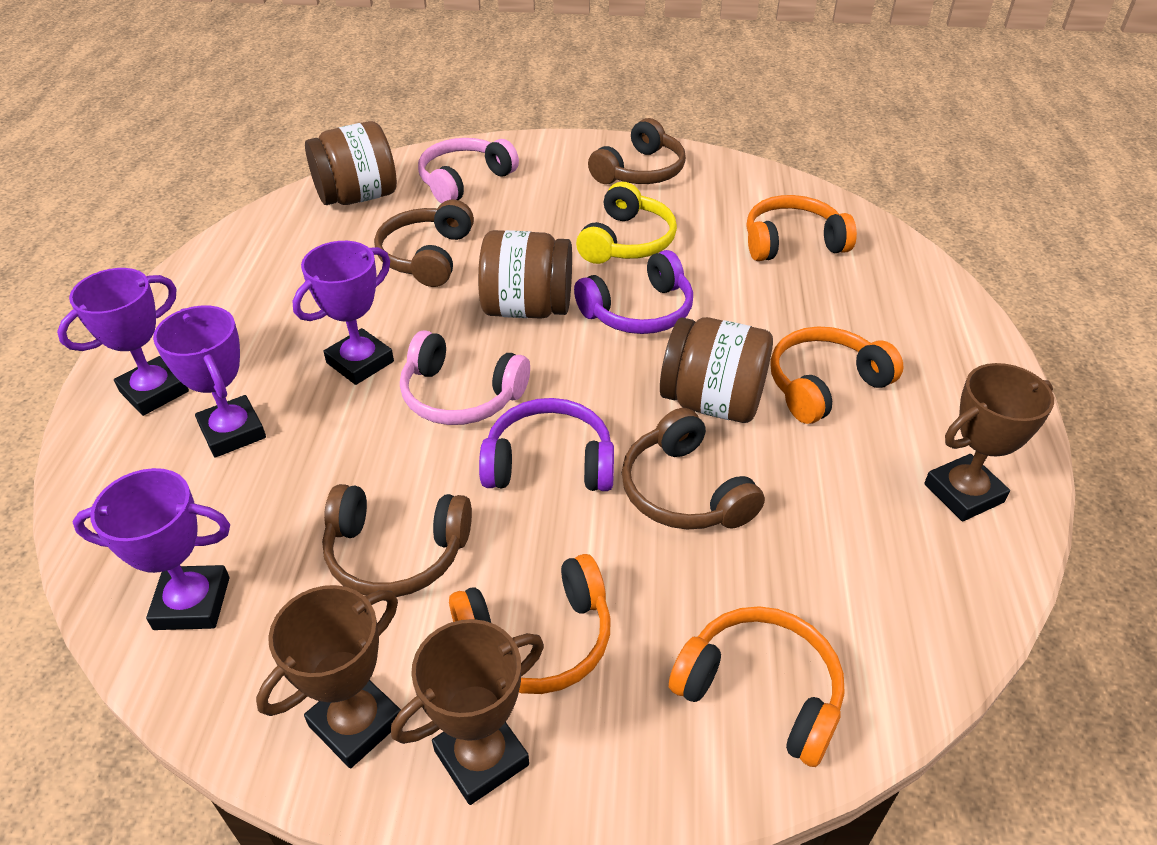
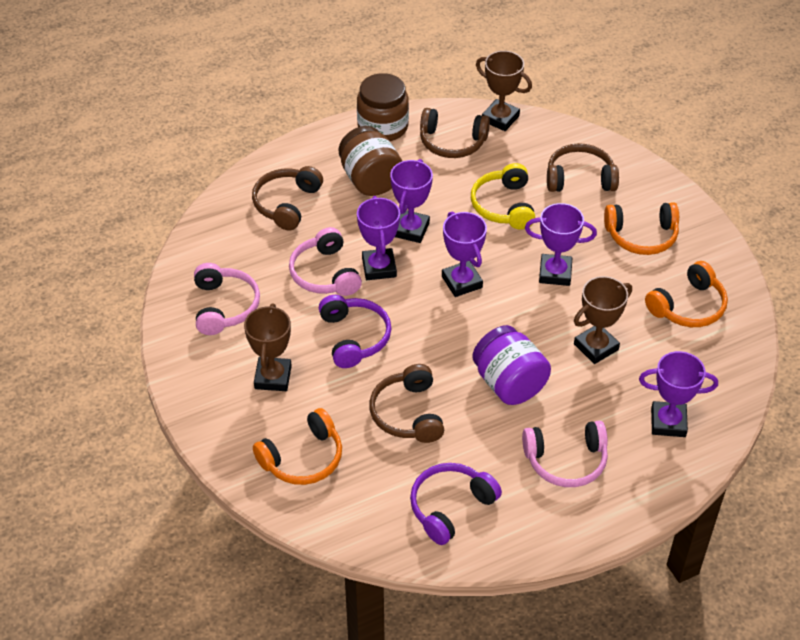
brown jar: 3 -> 2
orange headphones: 4 -> 3
pink headphones: 2 -> 3
purple jar: 0 -> 1
purple trophy: 4 -> 5

